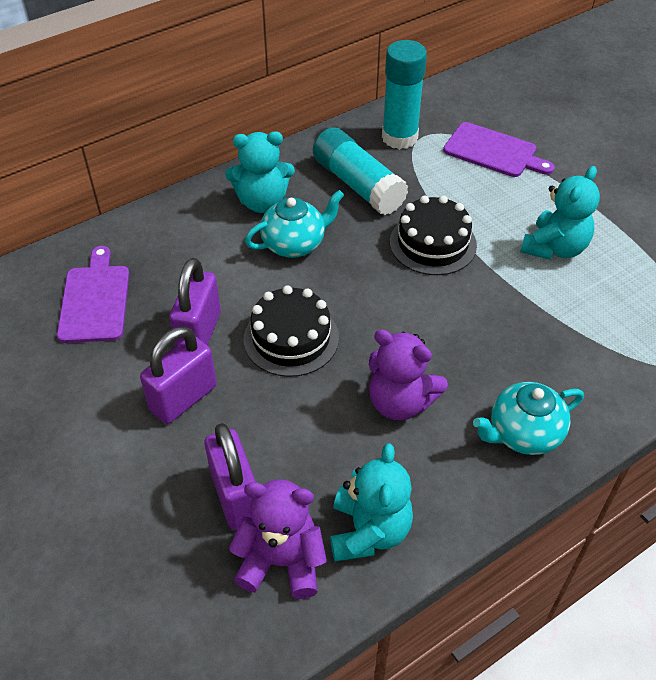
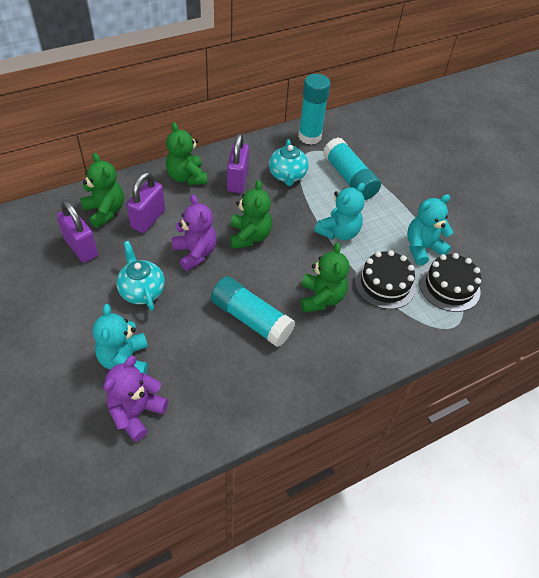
green teddy bear: 0 -> 4
purple cutting board: 2 -> 0
turquoise glue stick: 2 -> 3

